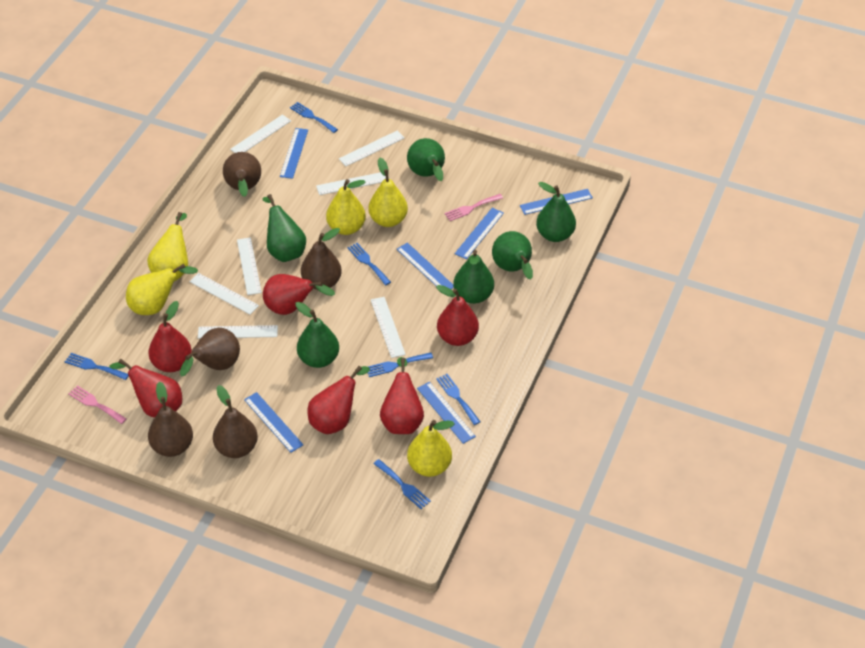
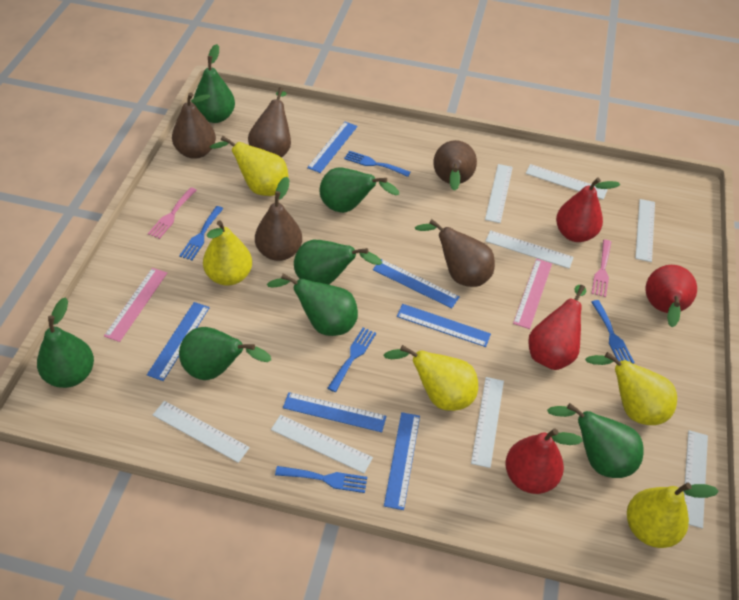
blue fork: 6 -> 5
green pear: 6 -> 7
pink ruler: 0 -> 2
red pear: 6 -> 4
white ruler: 7 -> 8

